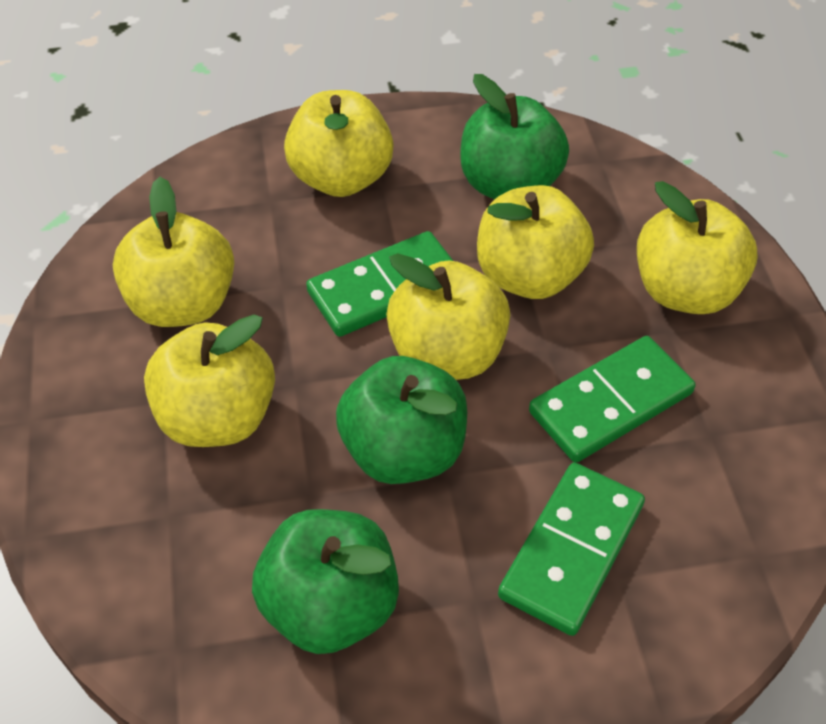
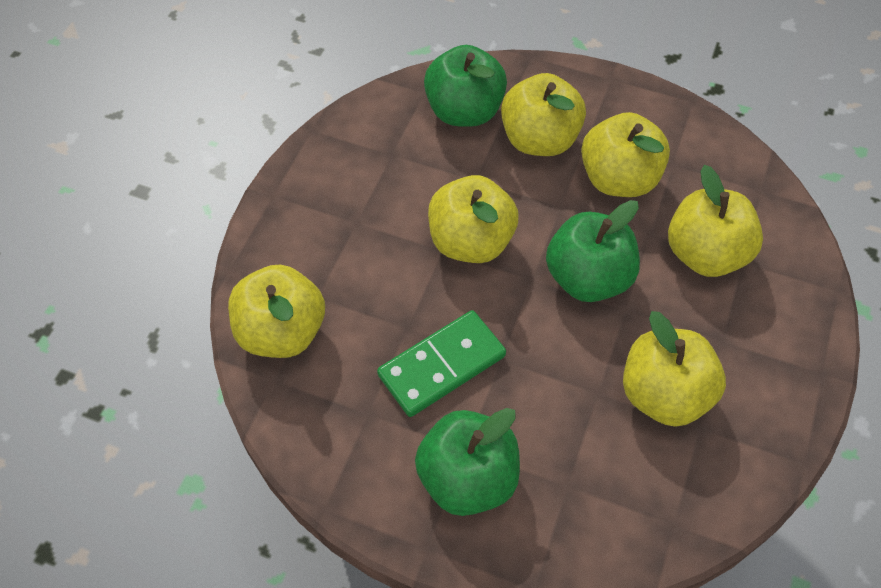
green domino: 3 -> 1

